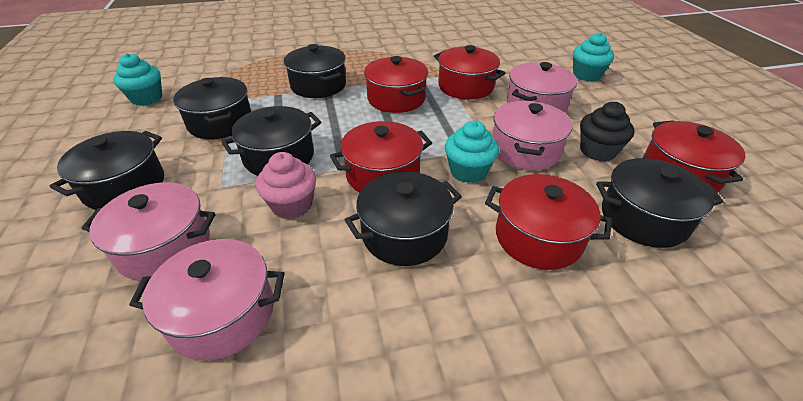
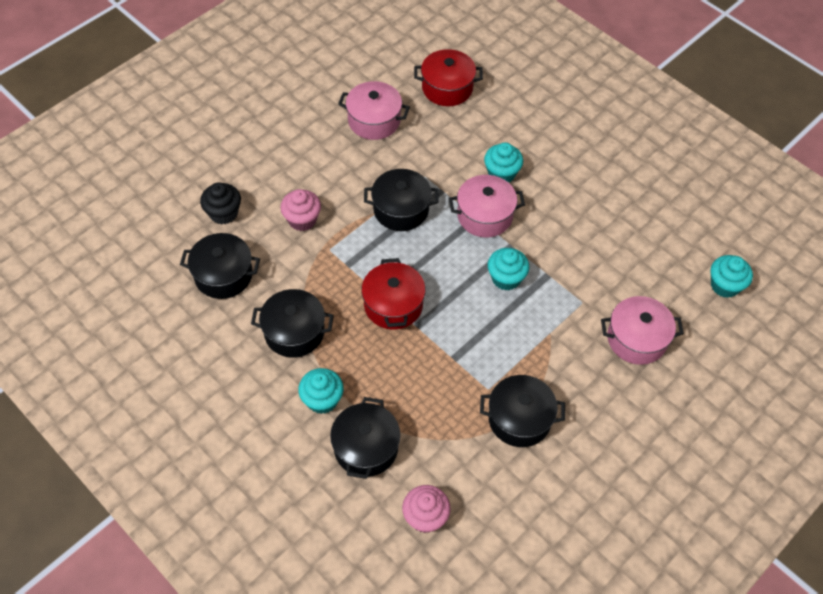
black pot: 6 -> 5
pink cupcake: 1 -> 2
pink pot: 4 -> 3
red pot: 5 -> 2
turquoise cupcake: 3 -> 4

